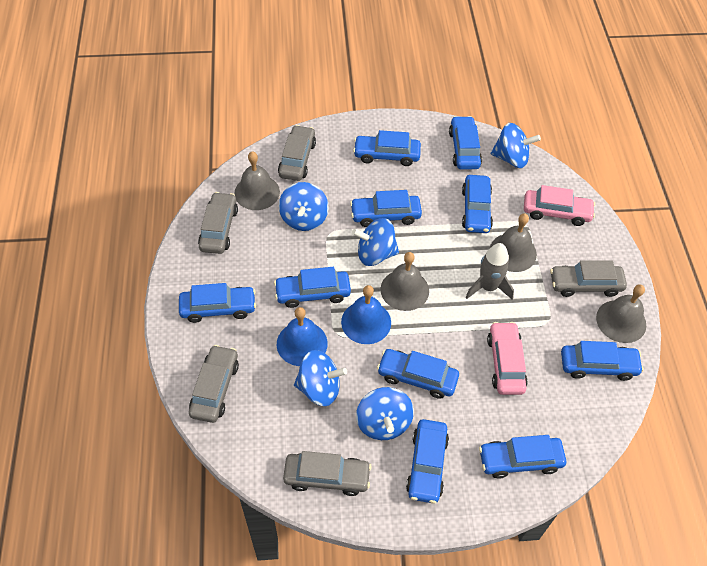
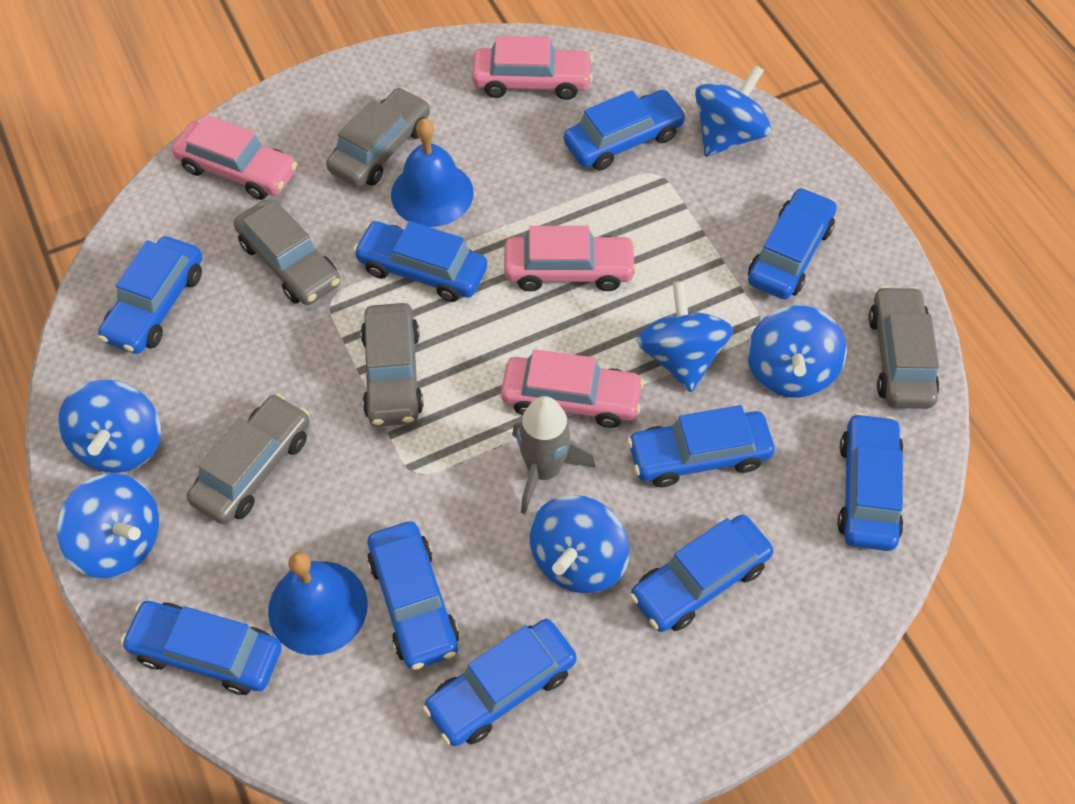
blue spinning top: 5 -> 6
grey bell: 4 -> 0
pink car: 2 -> 4

